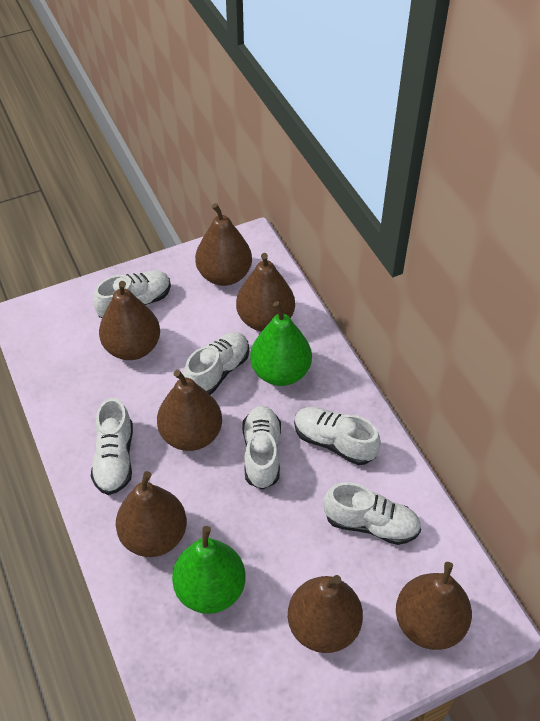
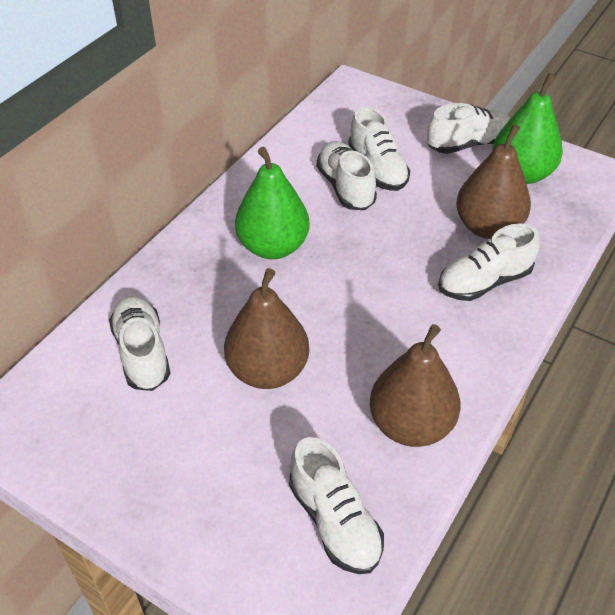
brown pear: 7 -> 3

